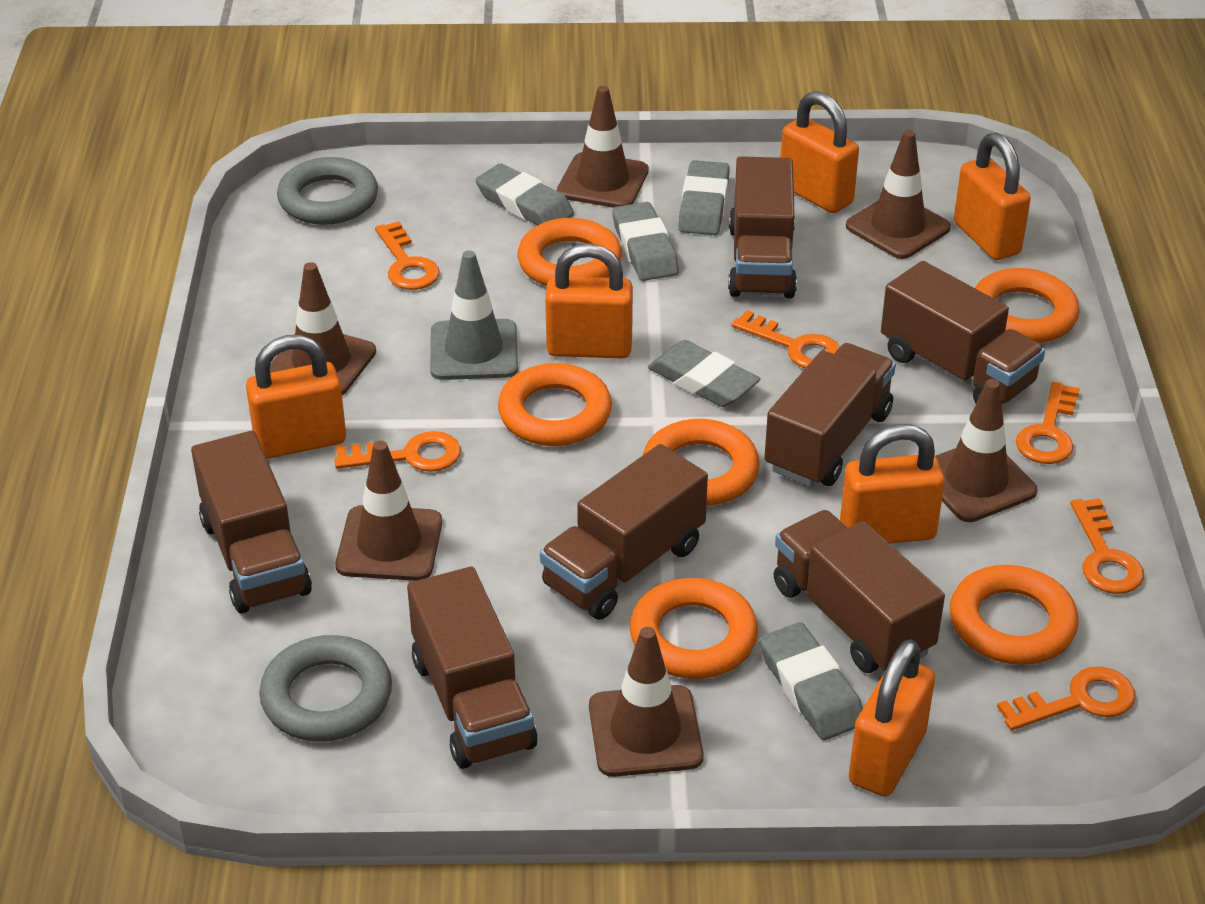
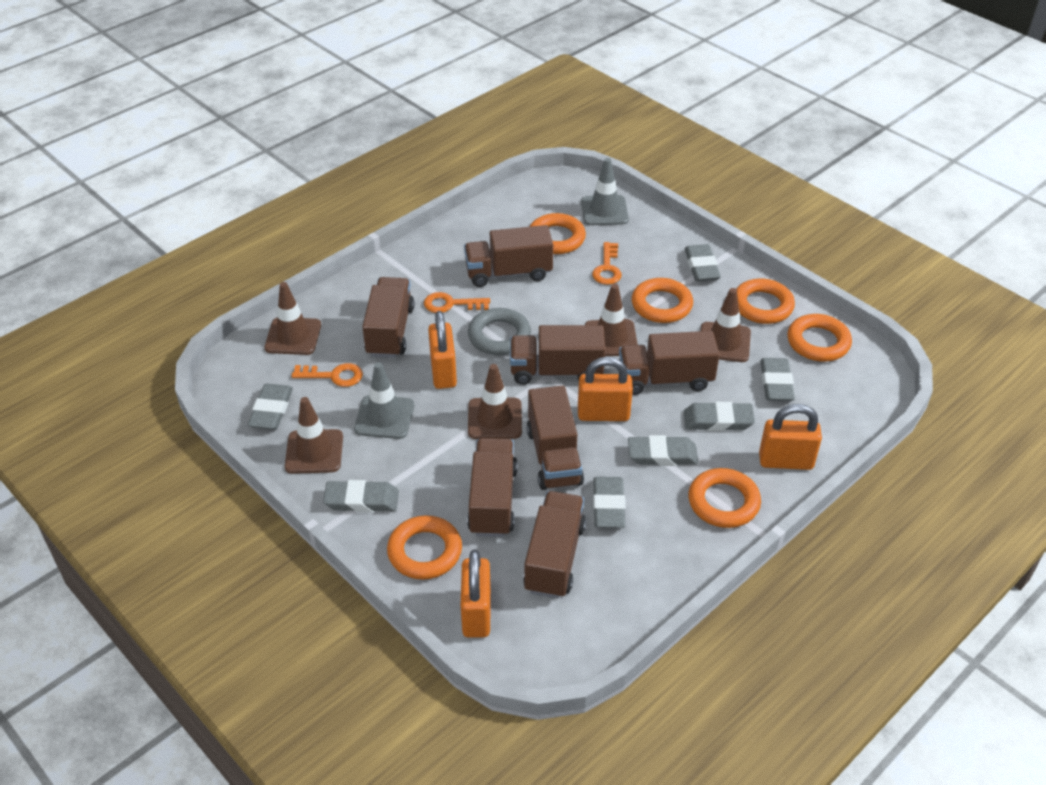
brown traffic cone: 6 -> 5
grey eraser: 5 -> 7
grey ring: 2 -> 1
grey traffic cone: 1 -> 2
orange key: 6 -> 3
orange padlock: 6 -> 4

